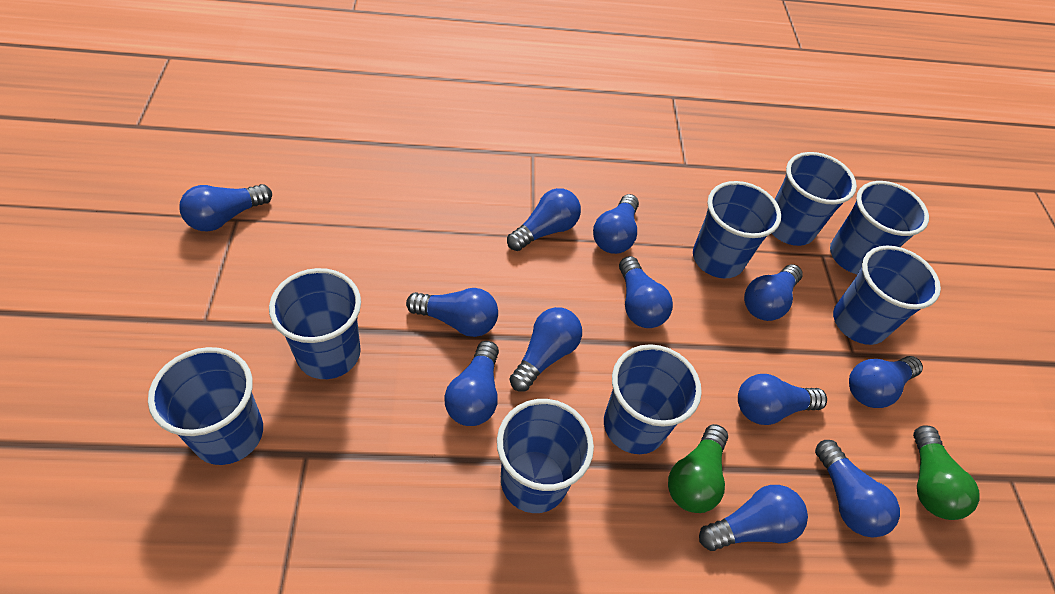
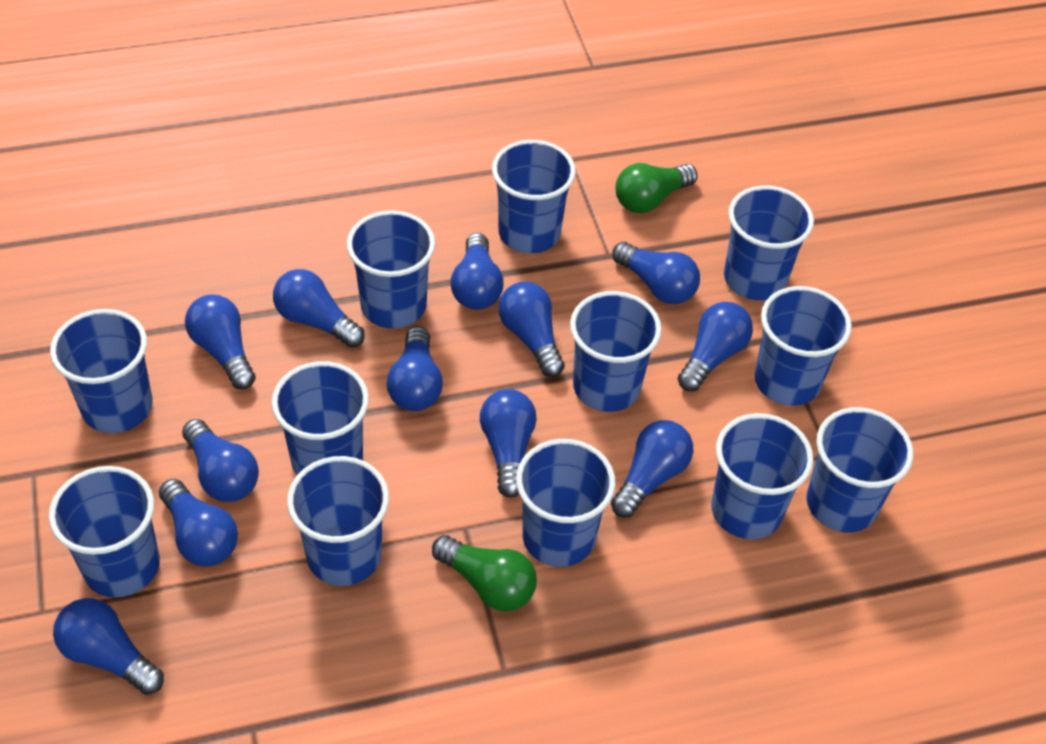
blue cup: 8 -> 12

